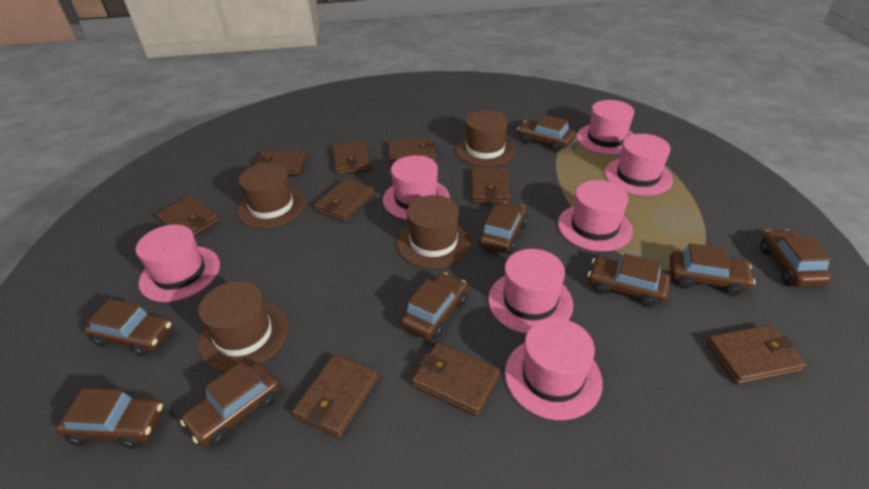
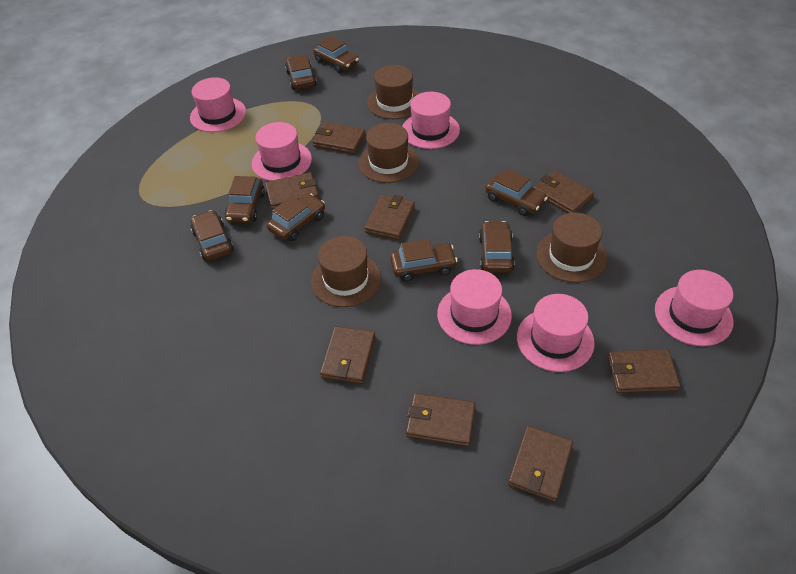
brown car: 9 -> 8
brown wallet: 9 -> 8
pink hat: 7 -> 6

